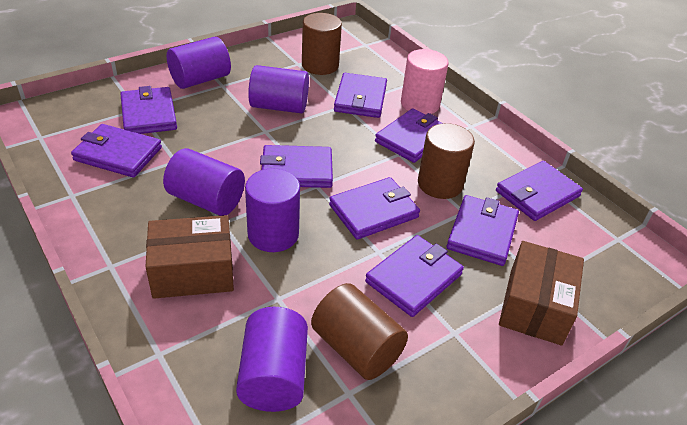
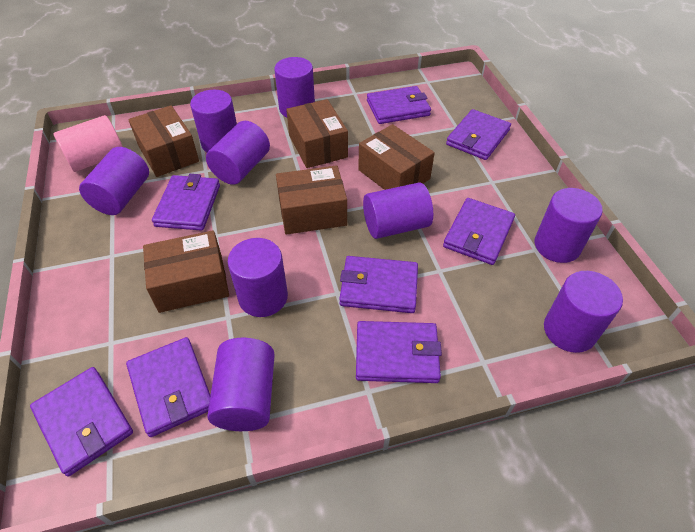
brown box: 2 -> 5
brown cylinder: 3 -> 0
purple cylinder: 5 -> 9
purple wallet: 9 -> 8

